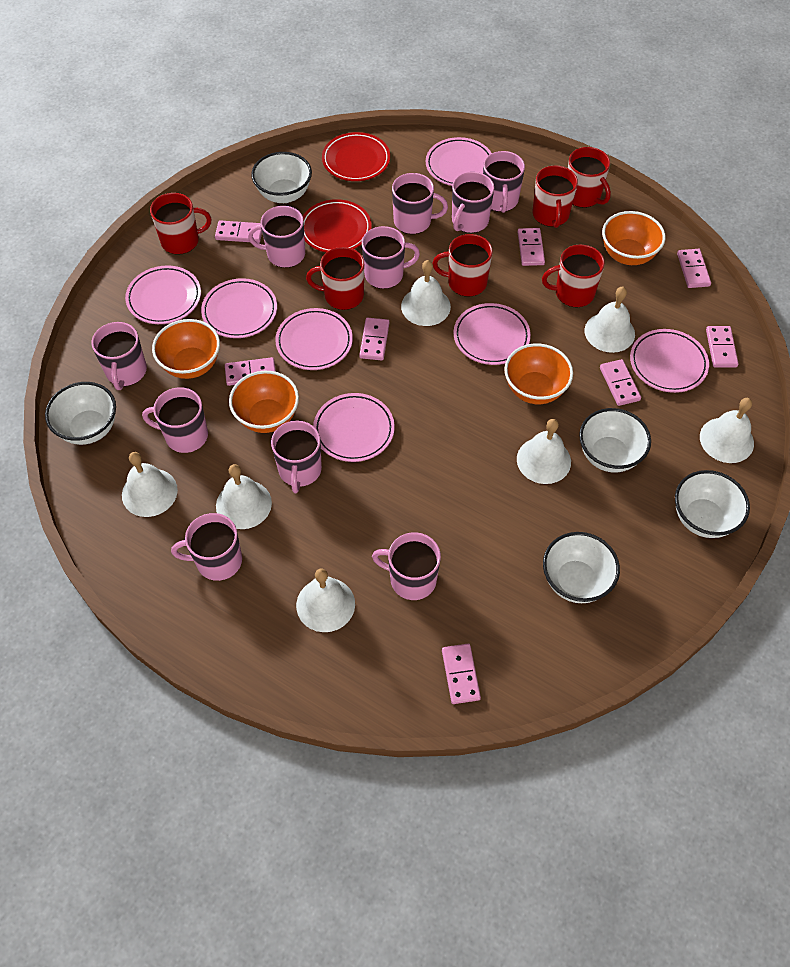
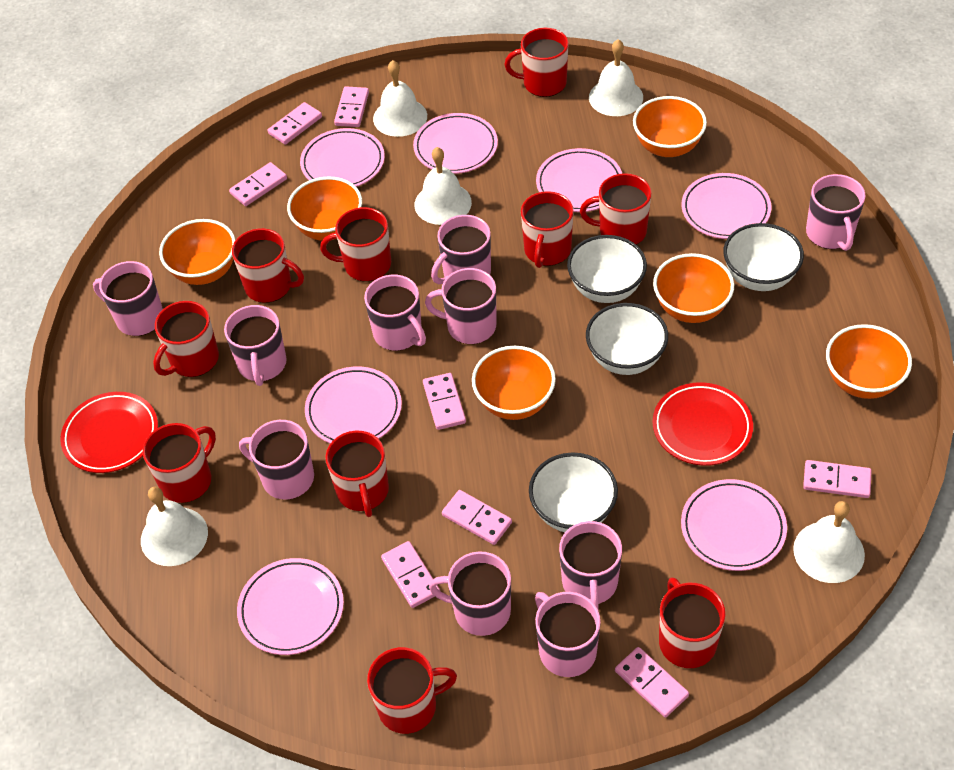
orange bowl: 4 -> 6
red mug: 6 -> 10
white bell: 7 -> 5
white bowl: 5 -> 4

